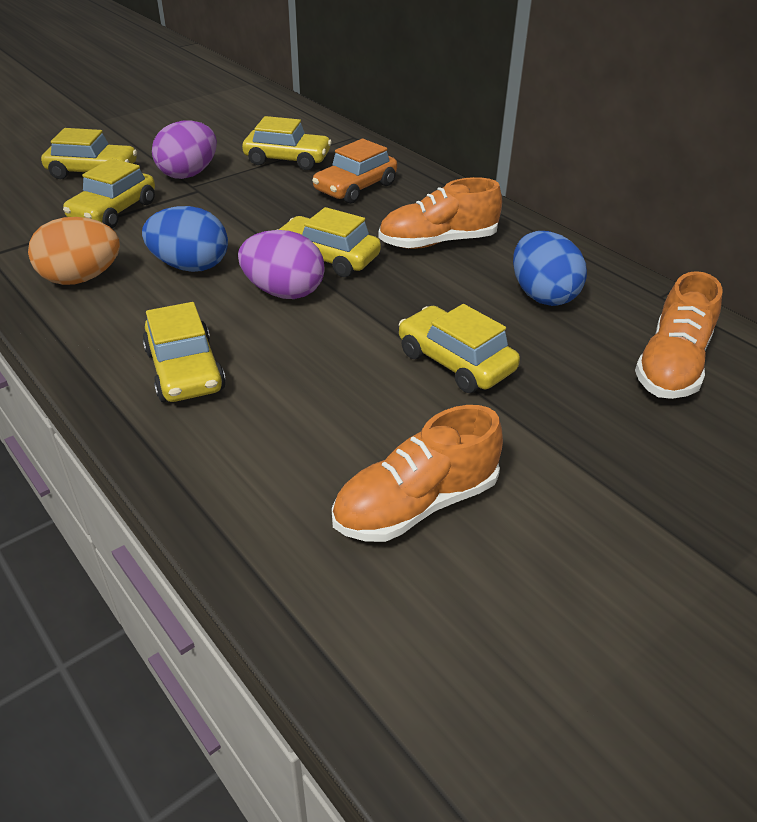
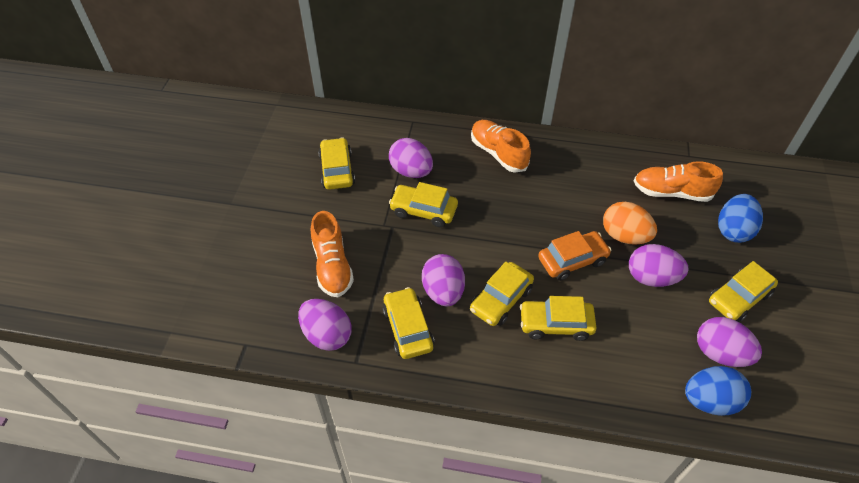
purple egg: 2 -> 5

